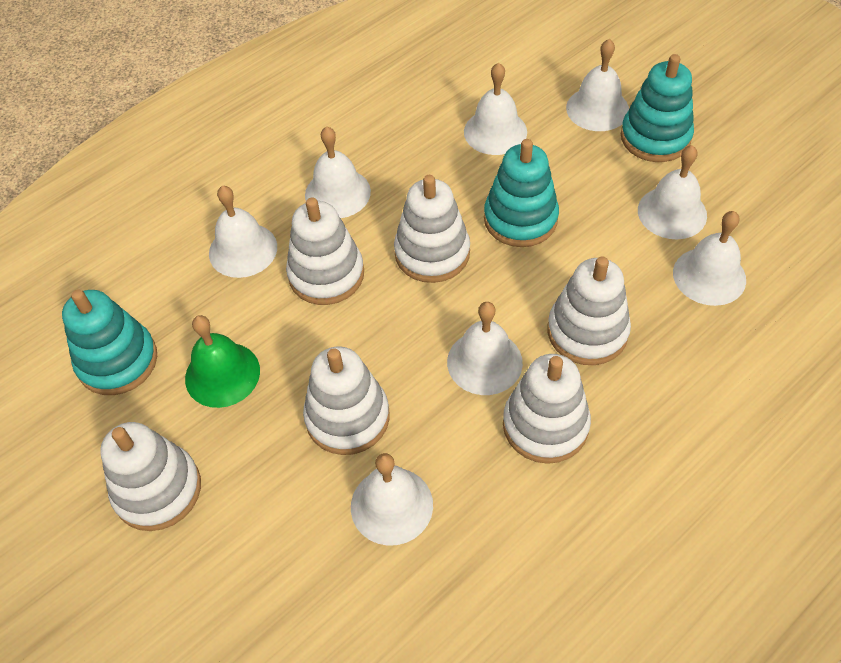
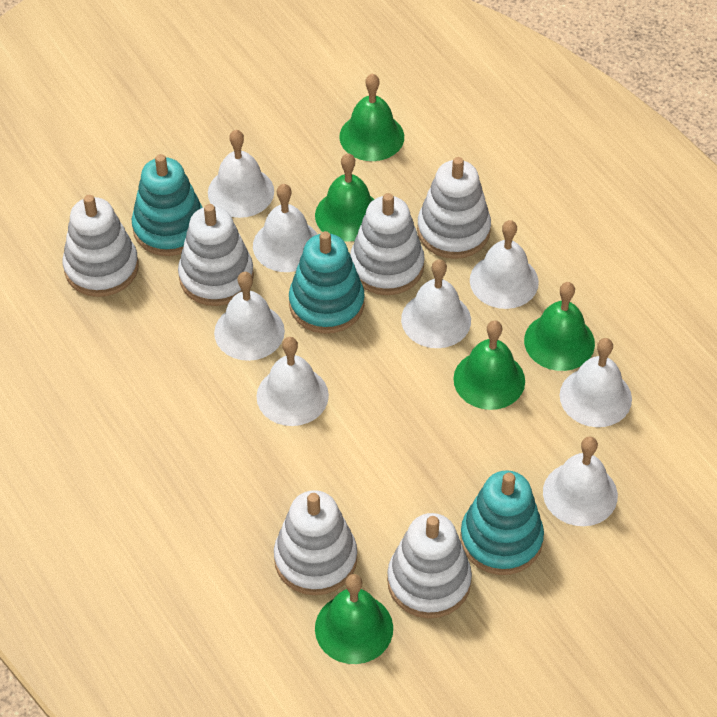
green bell: 1 -> 5

